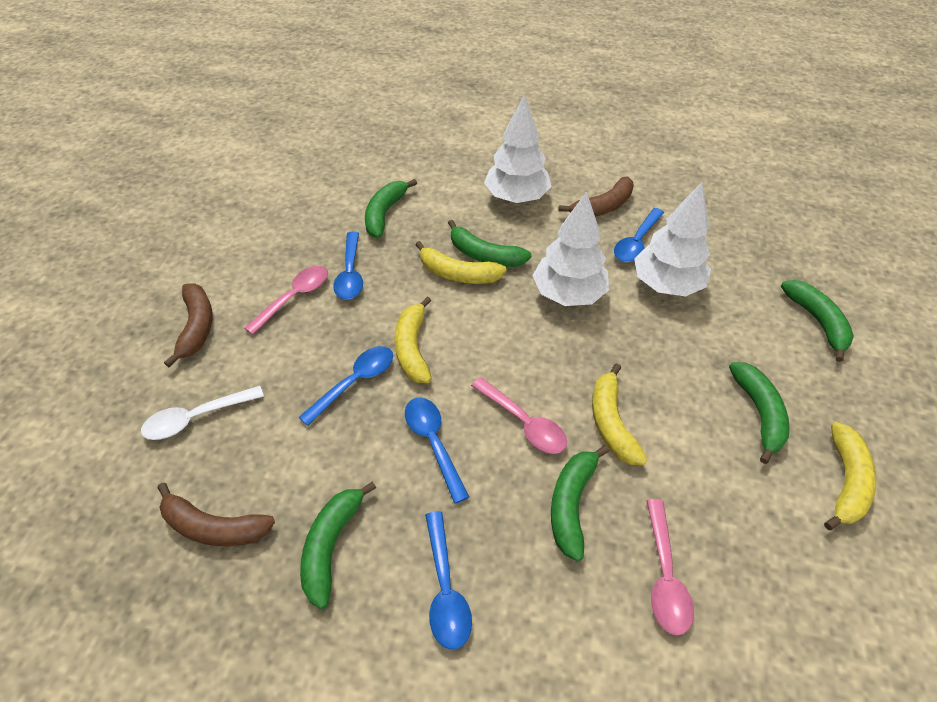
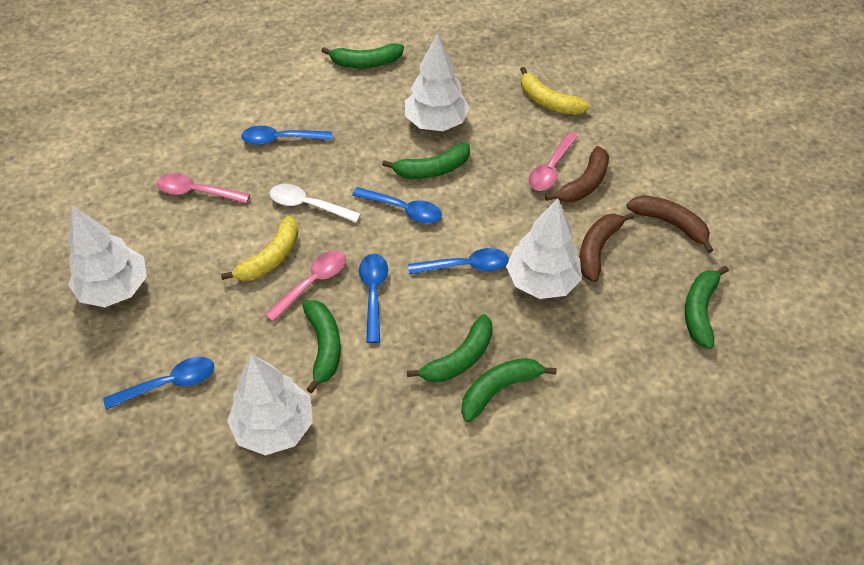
white tree: 3 -> 4
yellow banana: 4 -> 2

